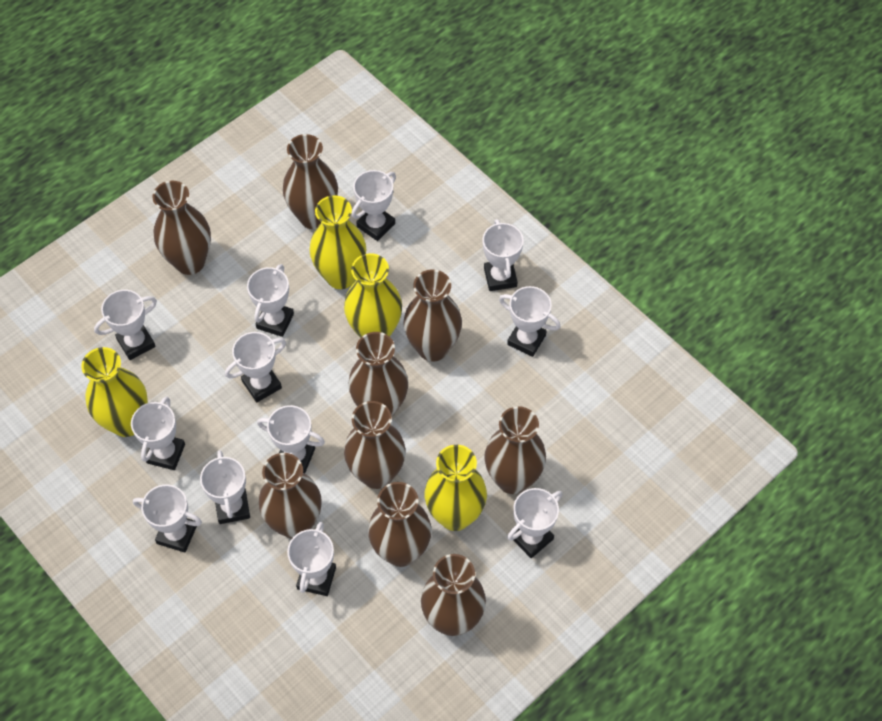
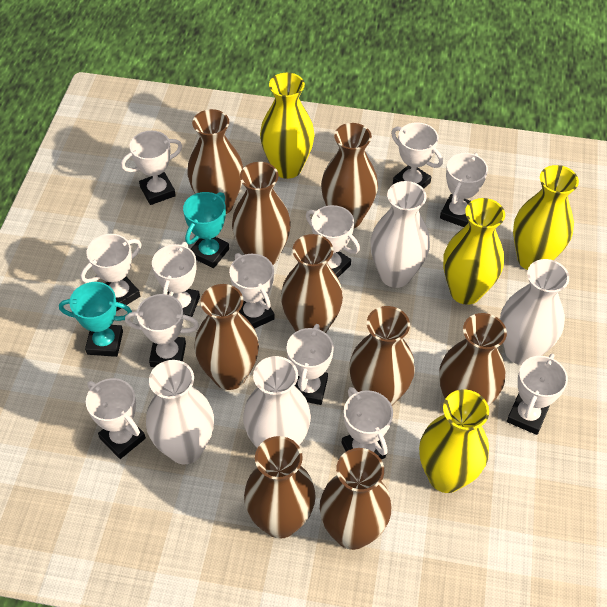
turquoise trophy: 0 -> 2
white vase: 0 -> 4

